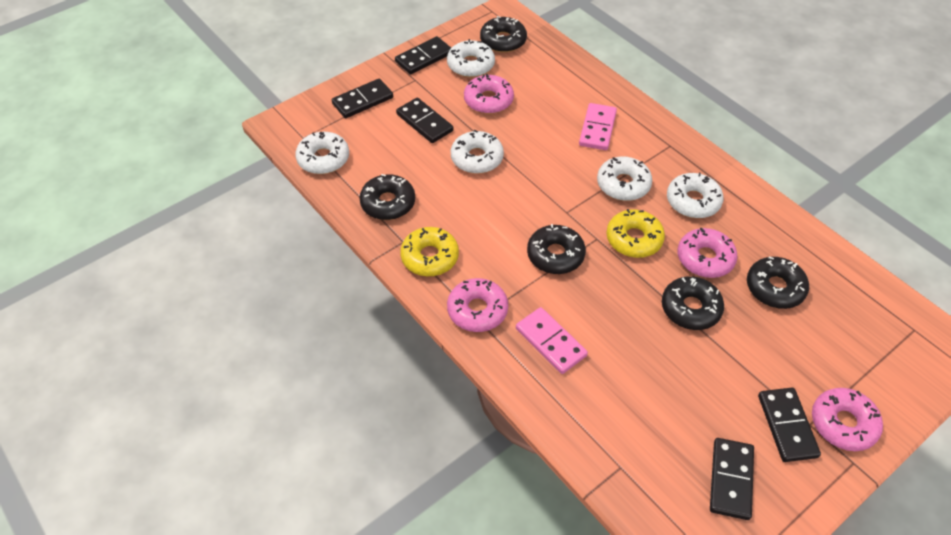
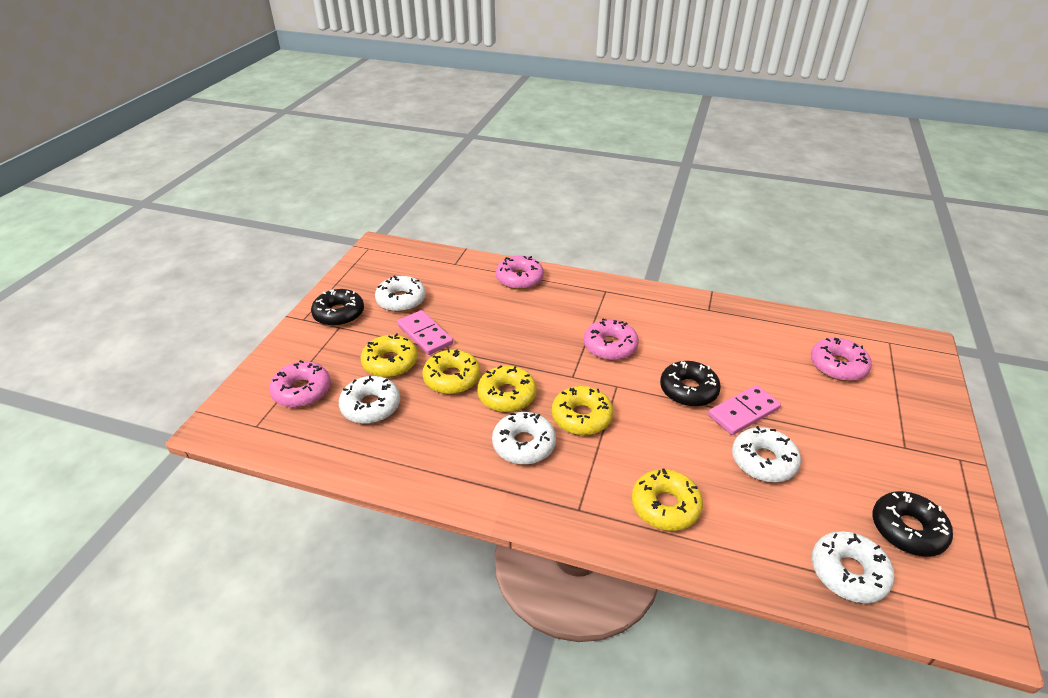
black domino: 5 -> 0
black donut: 5 -> 3
yellow donut: 2 -> 5

